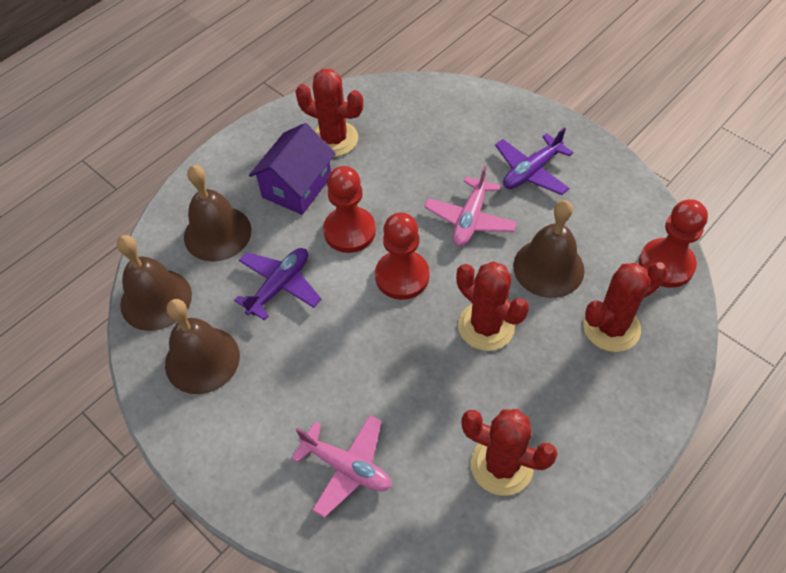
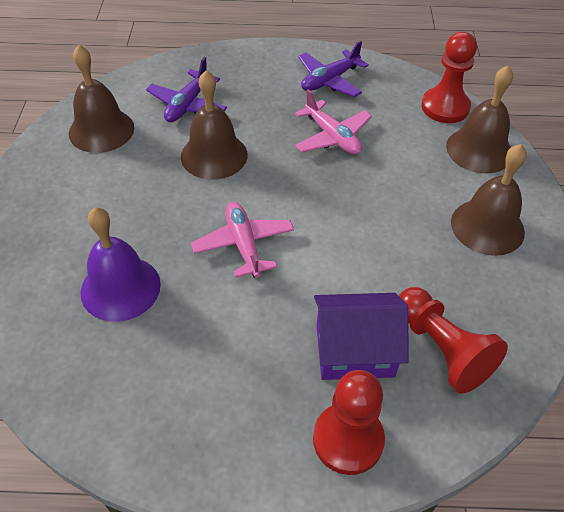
purple bell: 0 -> 1
red cactus: 4 -> 0

